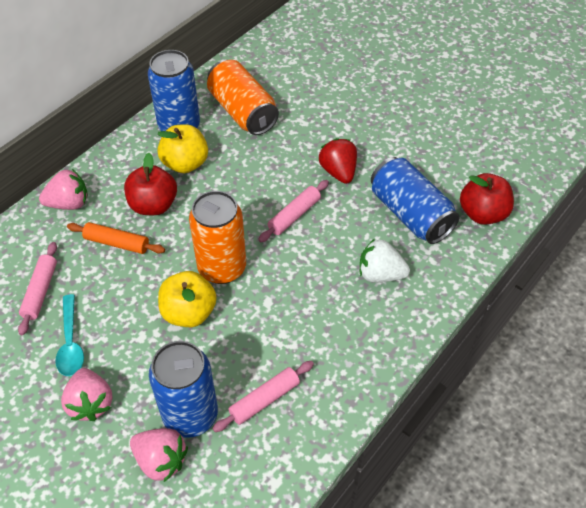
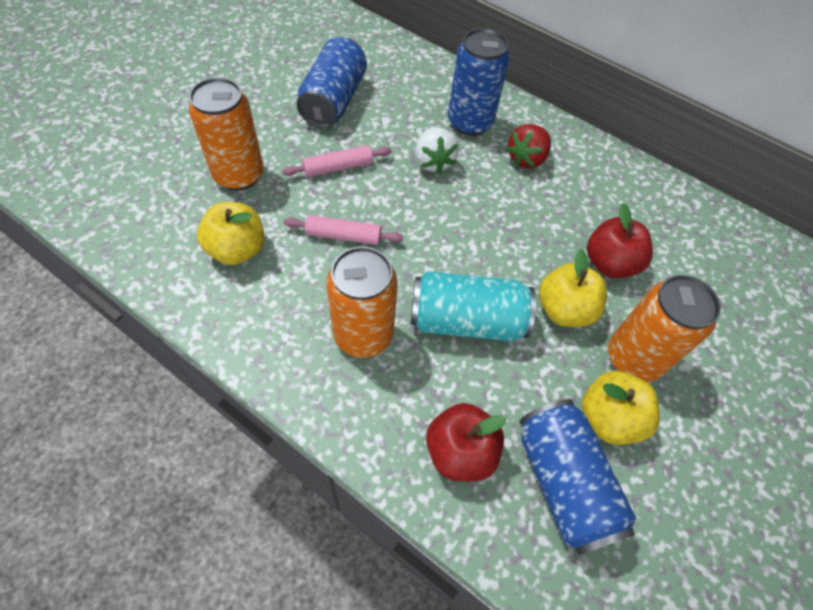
orange can: 2 -> 3
orange rolling pin: 1 -> 0
pink rolling pin: 3 -> 2
pink strawberry: 3 -> 0
turquoise can: 0 -> 1
turquoise spoon: 1 -> 0
yellow apple: 2 -> 3

